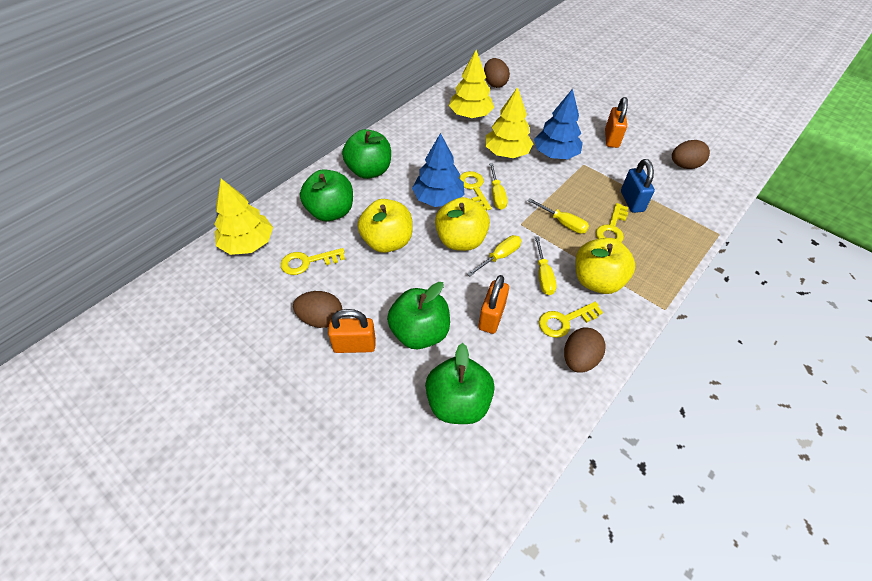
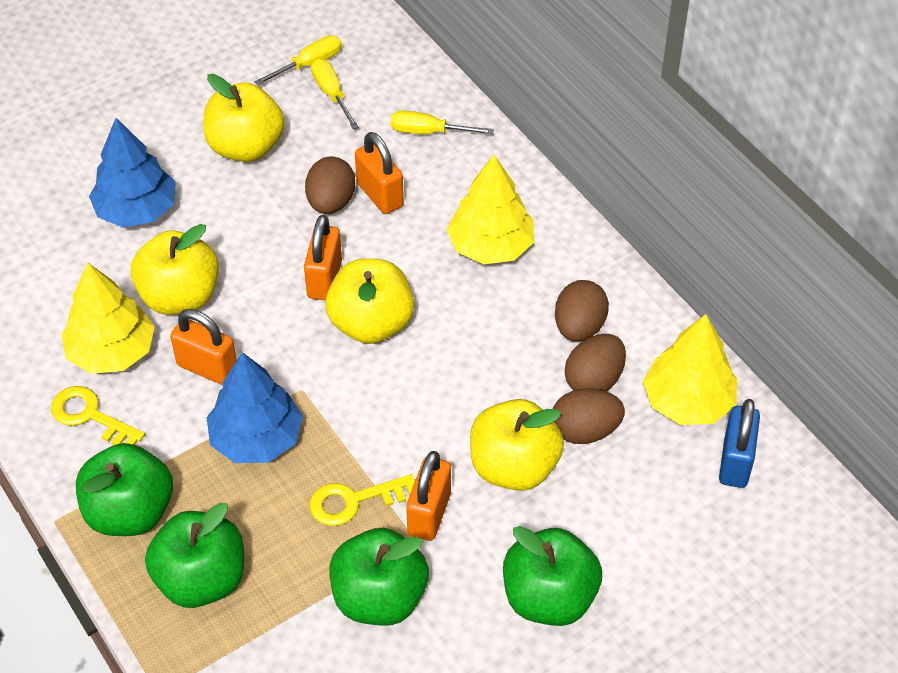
orange padlock: 3 -> 4
yellow apple: 3 -> 4
yellow key: 4 -> 2
yellow screwdriver: 4 -> 3

